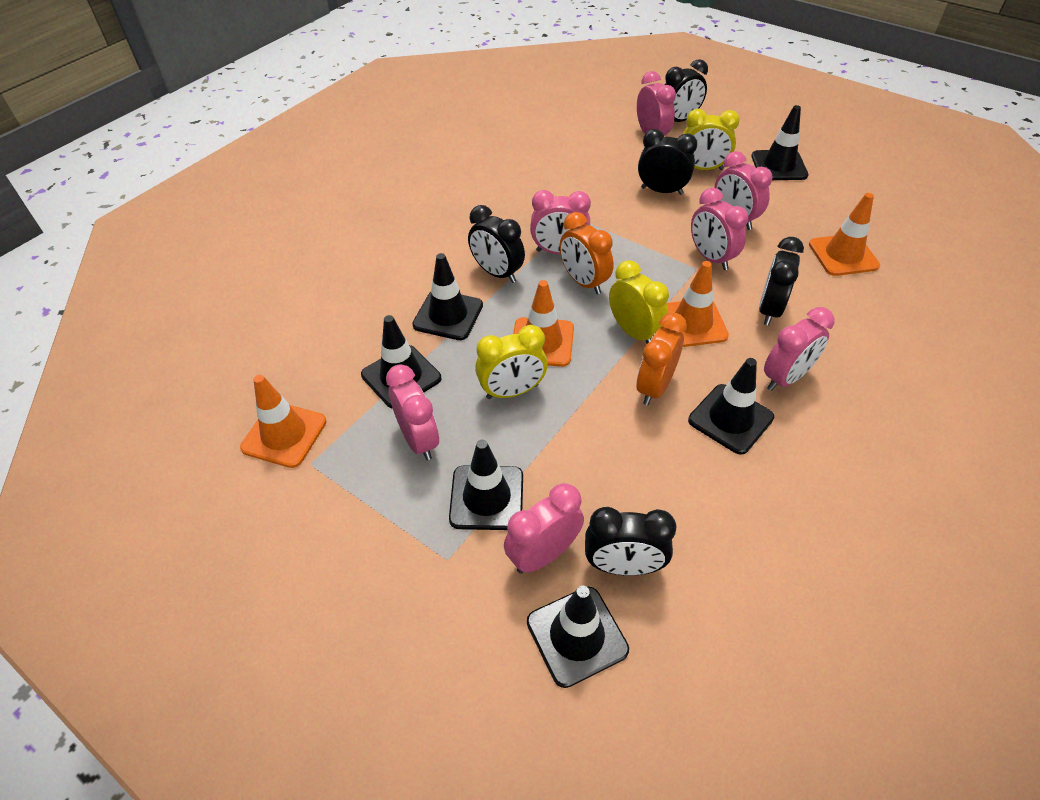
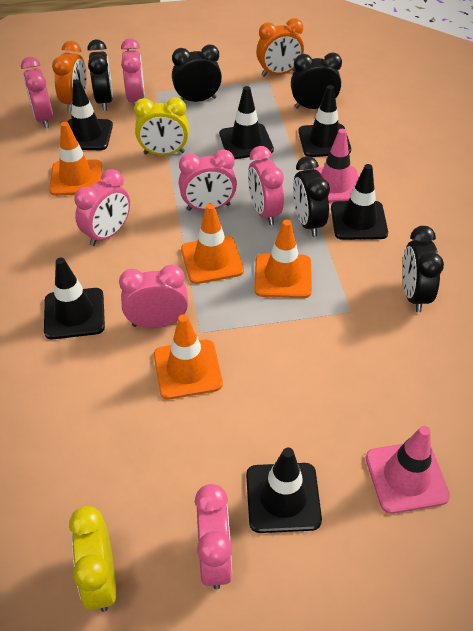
pink traffic cone: 0 -> 2
yellow clock: 3 -> 2

